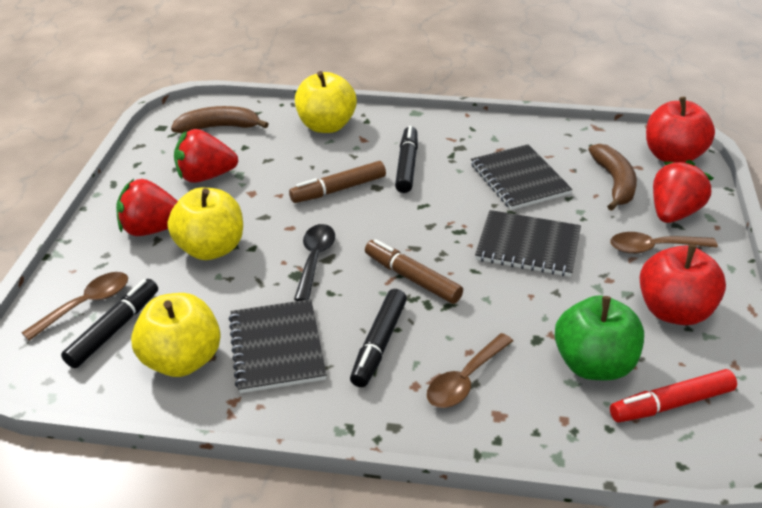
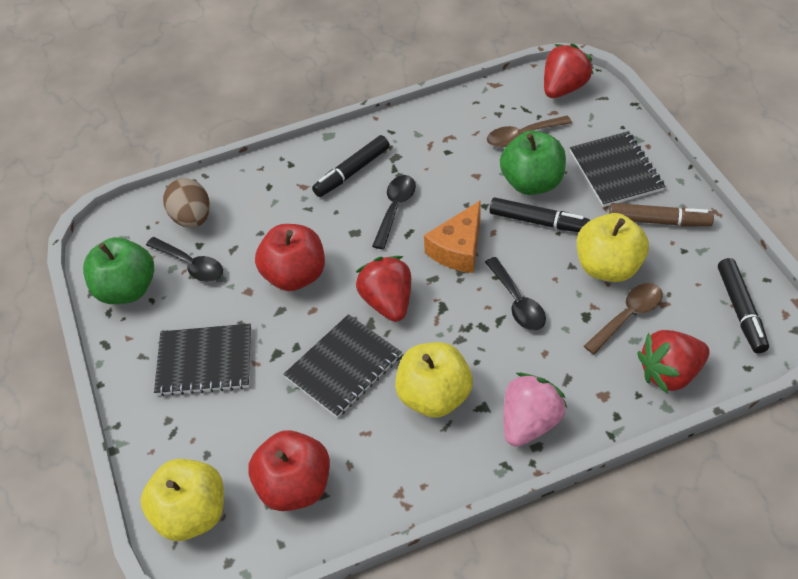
black spoon: 1 -> 3
brown banana: 2 -> 0
brown egg: 0 -> 1
brown marker: 2 -> 1
brown spoon: 3 -> 2
green apple: 1 -> 2
orange cheese: 0 -> 1
pink strawberry: 0 -> 1
red marker: 1 -> 0

